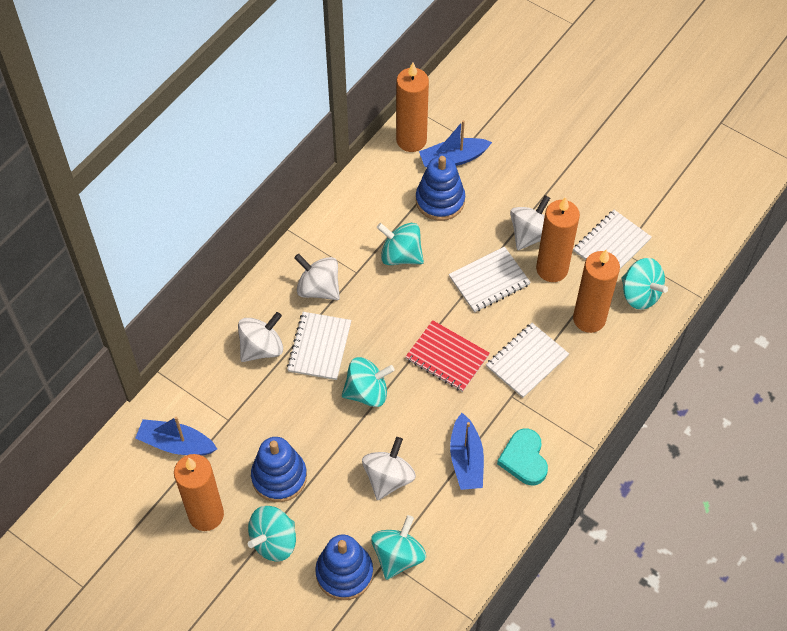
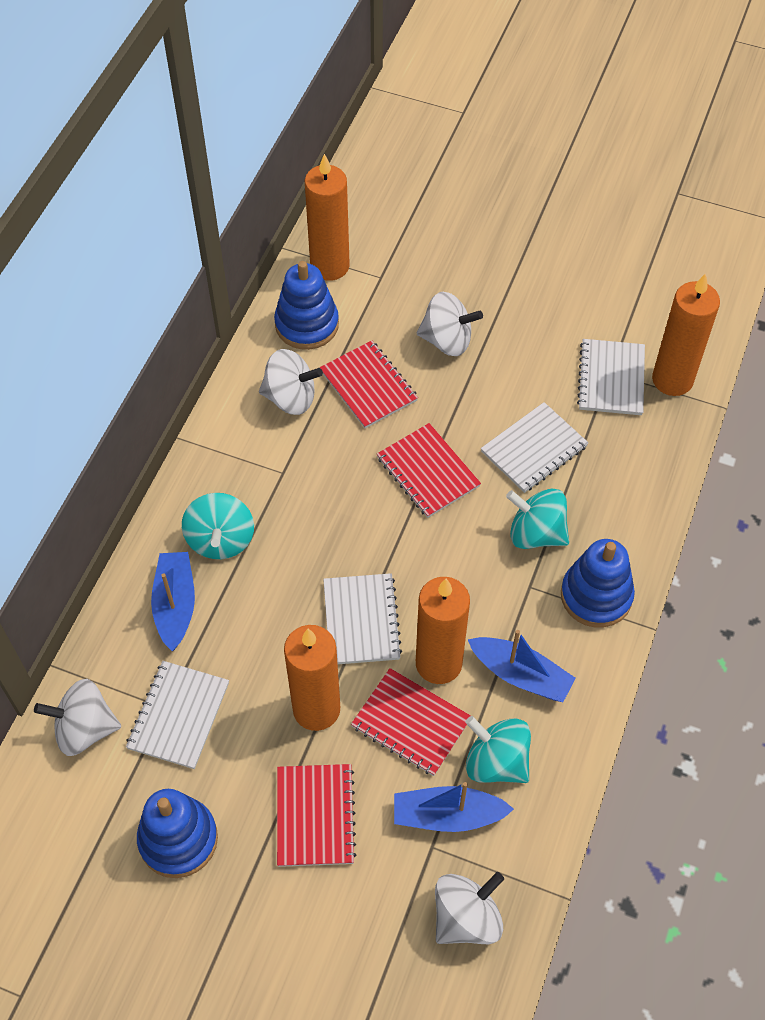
red notebook: 1 -> 4
turquoise heart: 1 -> 0
turquoise spinning top: 5 -> 3

